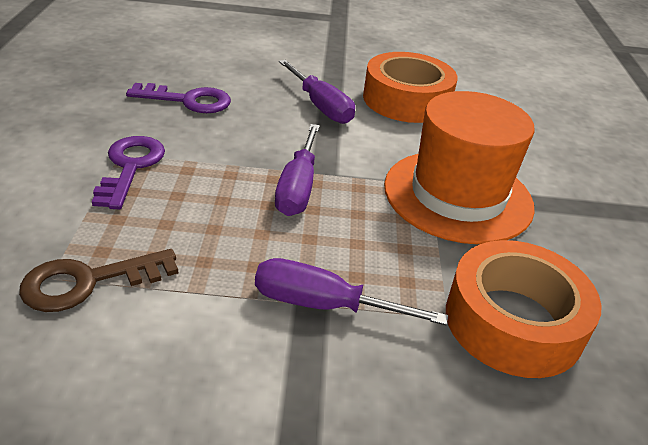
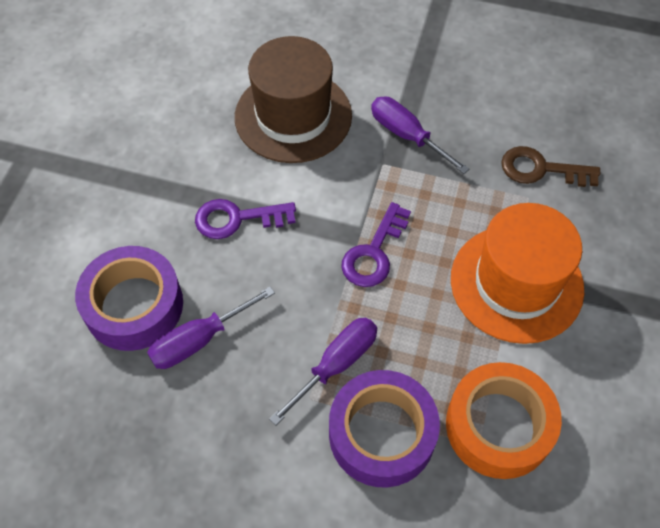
brown hat: 0 -> 1
orange tape: 2 -> 1
purple tape: 0 -> 2

